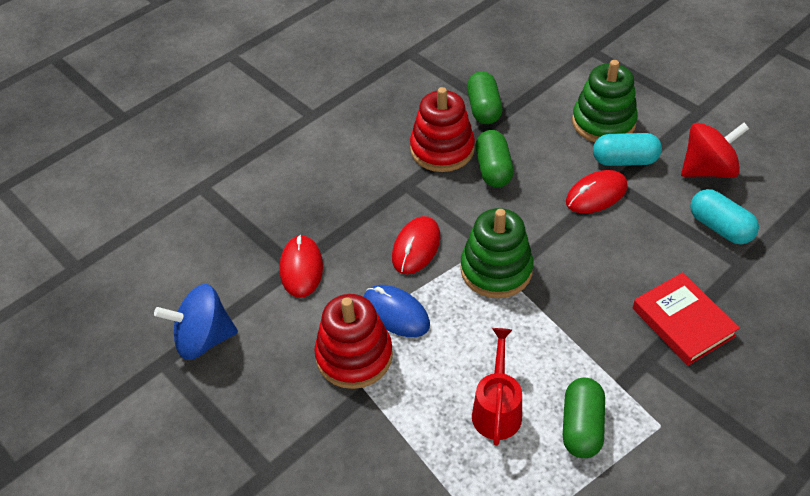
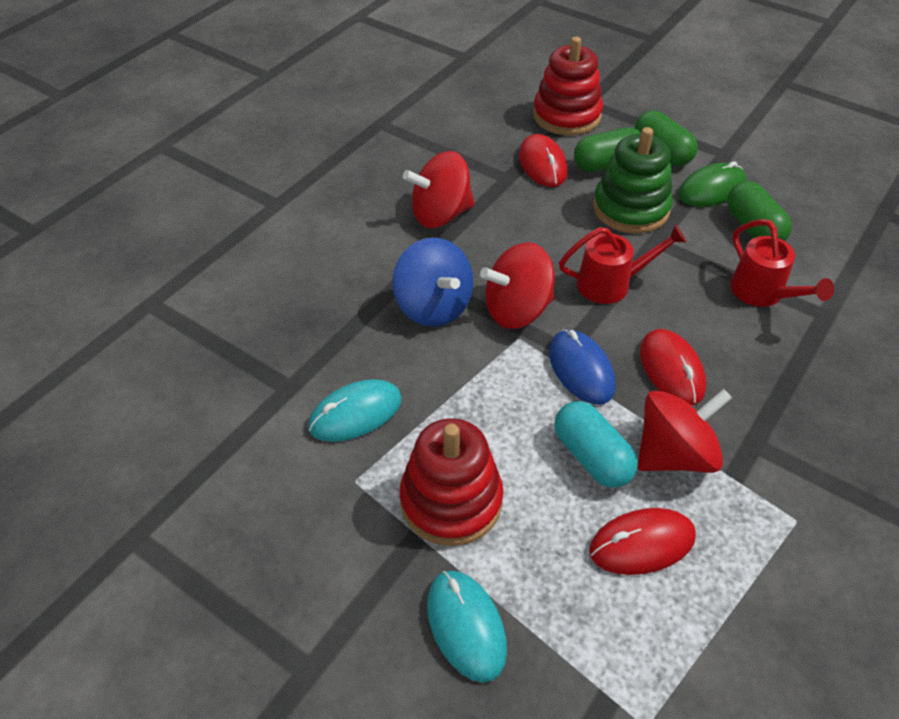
green mouse: 0 -> 1
green stacking toy: 2 -> 1
red book: 1 -> 0
red spinning top: 1 -> 3
red watering can: 1 -> 2
turquoise capsule: 2 -> 1
turquoise mouse: 0 -> 2

